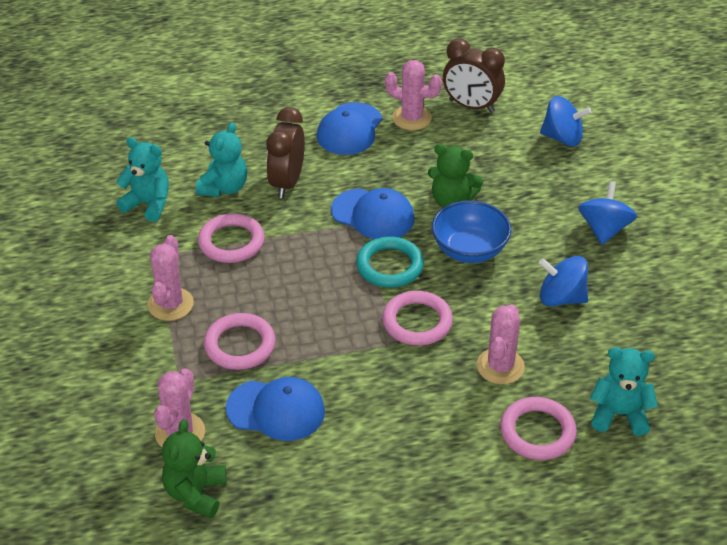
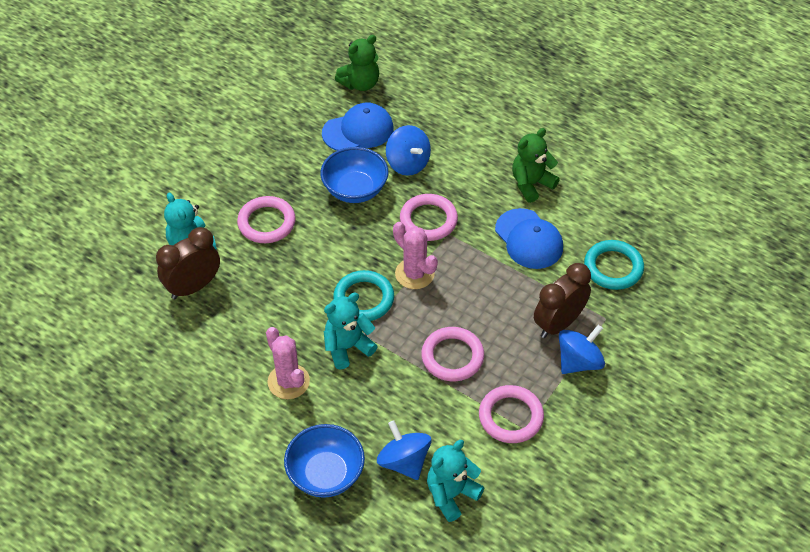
blue bowl: 1 -> 2
blue cap: 3 -> 2
pink cactus: 4 -> 2
turquoise ring: 1 -> 2

